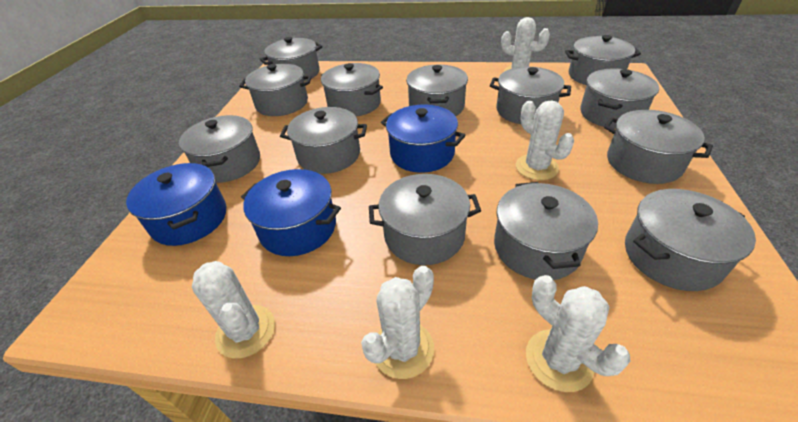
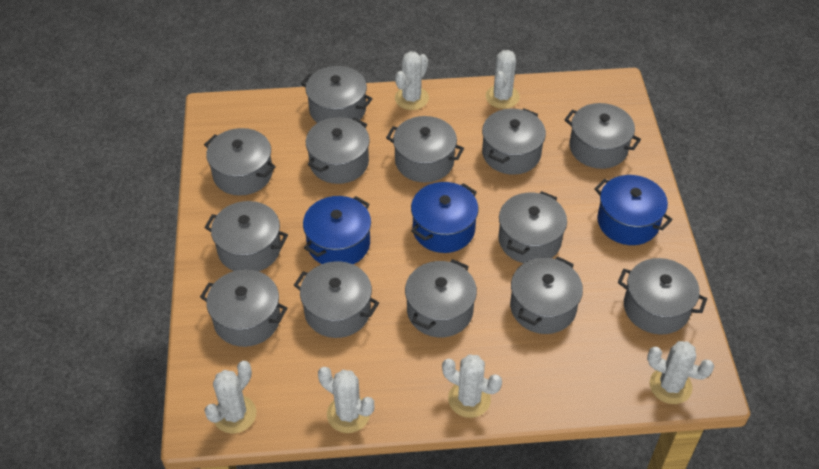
white cactus: 5 -> 6

